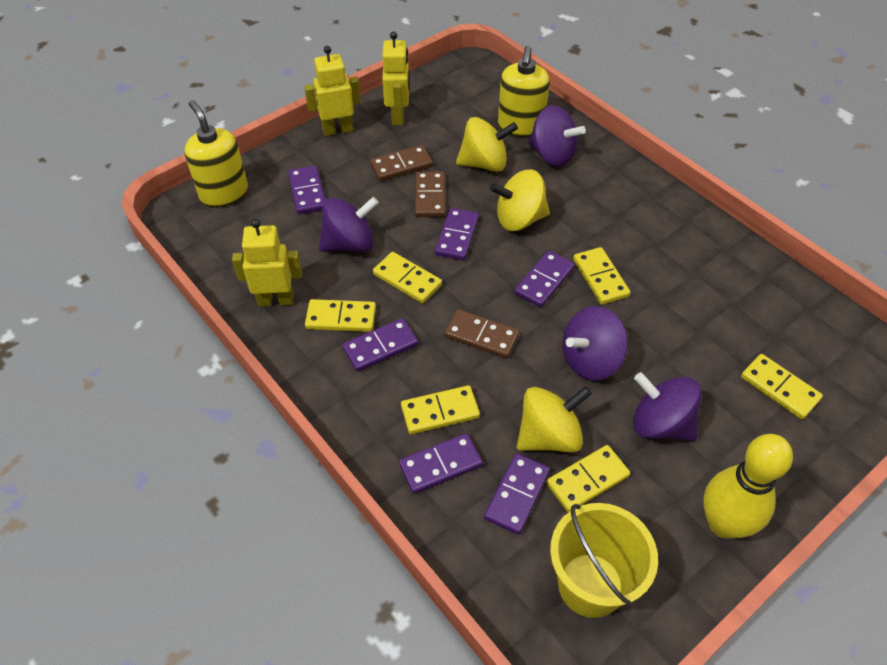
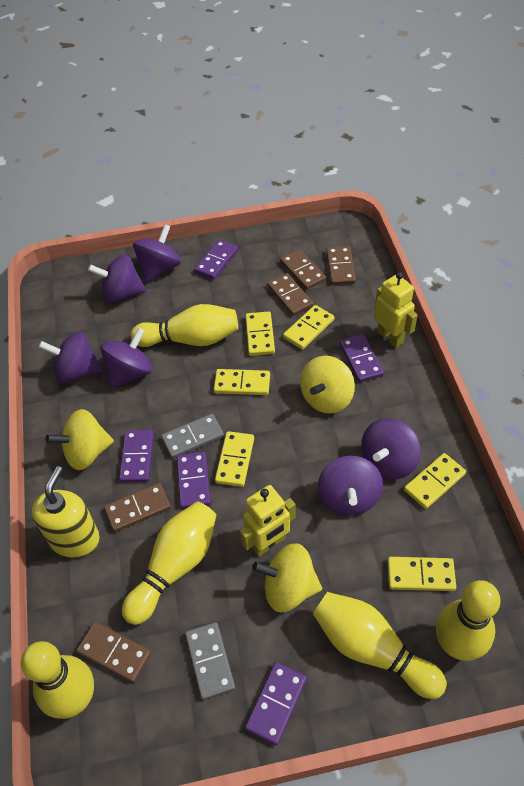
brown domino: 3 -> 5
grey domino: 0 -> 2
purple domino: 6 -> 5
purple spinning top: 4 -> 6
yellow bowling pin: 1 -> 5
yellow bucket: 1 -> 0
yellow robot: 3 -> 2
yellow soap dispenser: 2 -> 1

